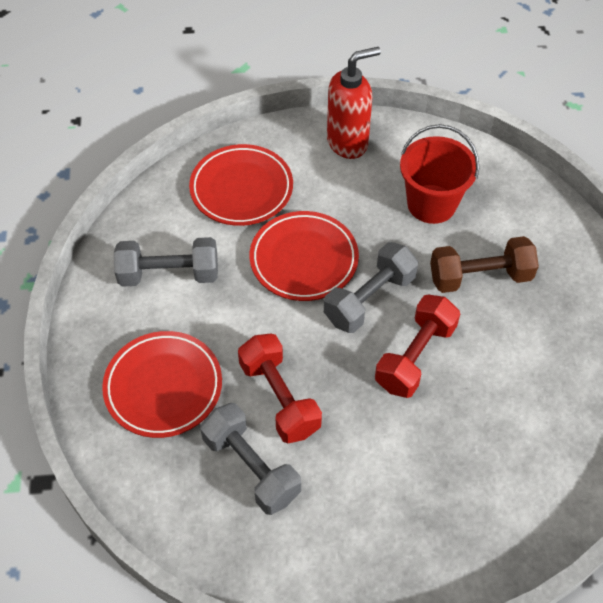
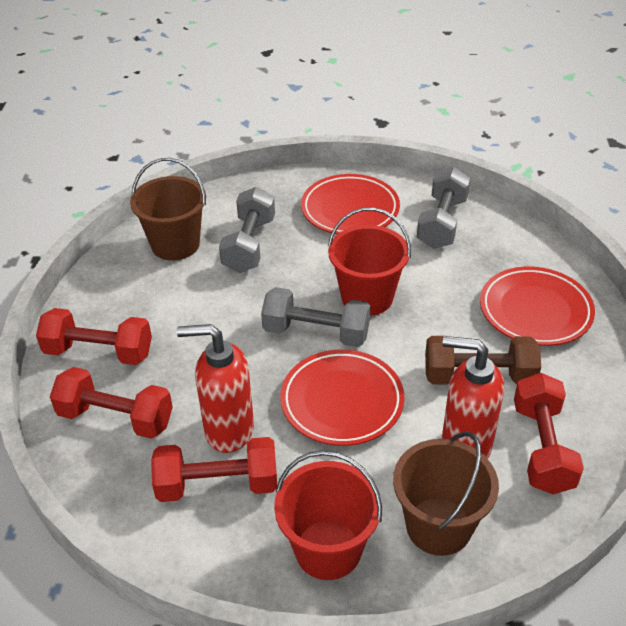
brown bucket: 0 -> 2
red bucket: 1 -> 2
red dumbbell: 2 -> 4
red soap dispenser: 1 -> 2

